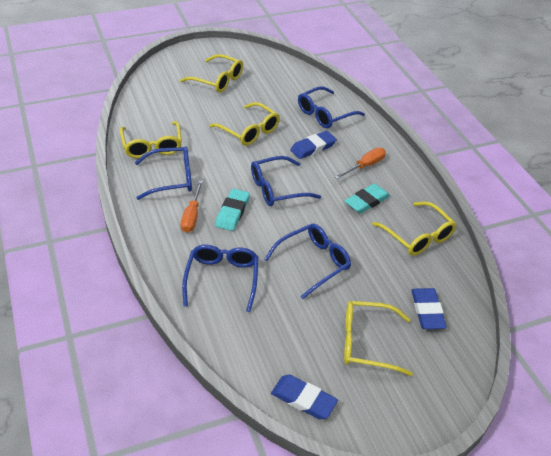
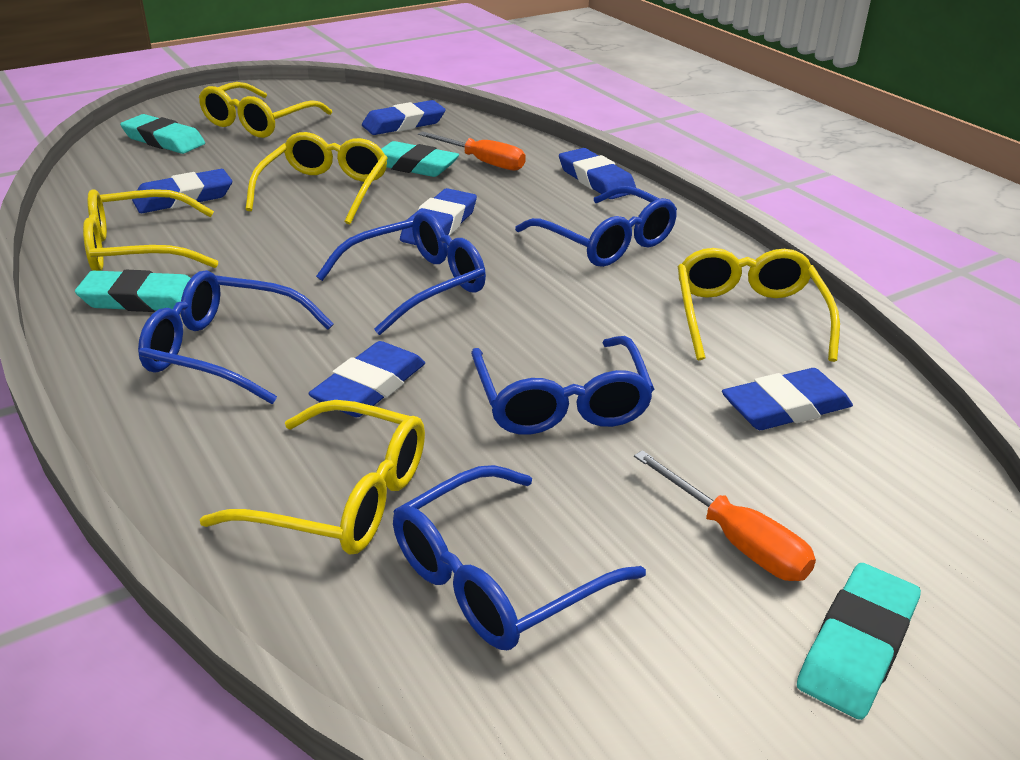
blue eraser: 3 -> 6
turquoise eraser: 2 -> 4

